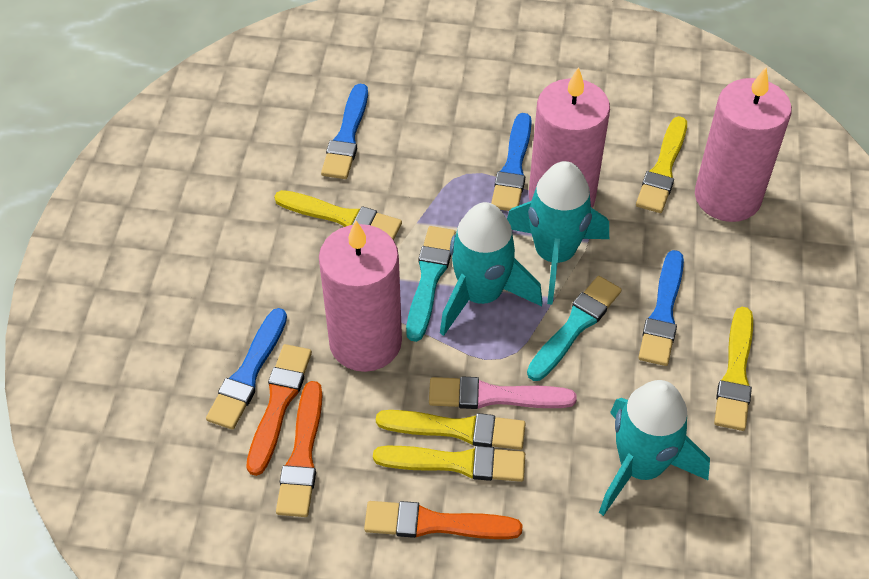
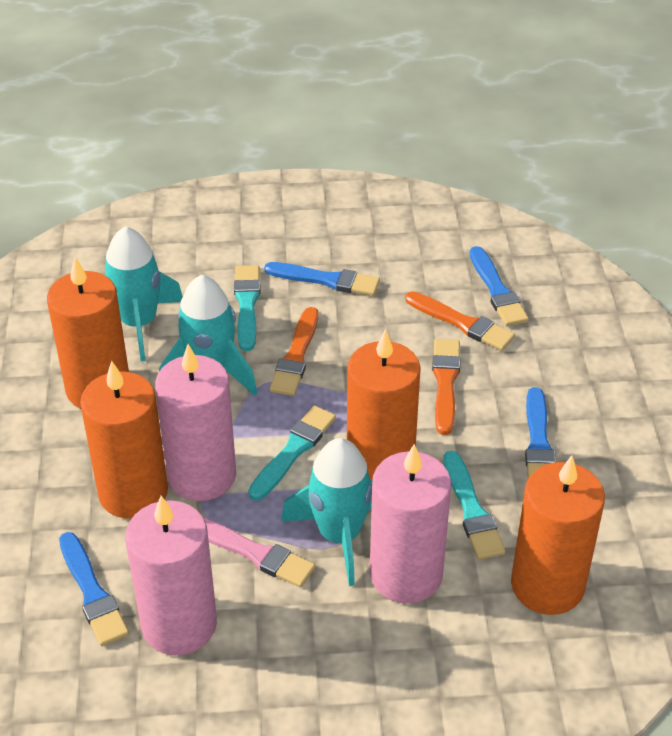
orange candle: 0 -> 4
turquoise brush: 2 -> 3
yellow brush: 5 -> 0

